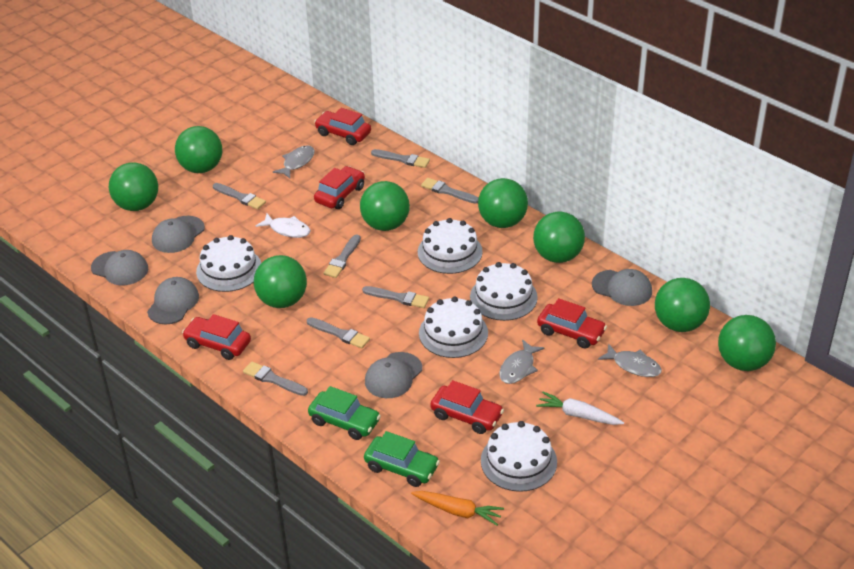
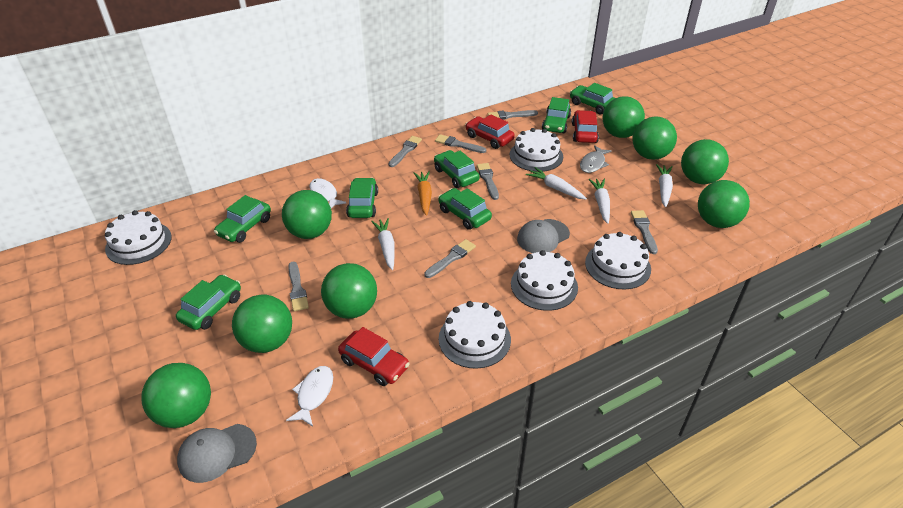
green car: 2 -> 7
grey cap: 5 -> 2
grey fish: 3 -> 1
red car: 5 -> 3
white carrot: 1 -> 4
white fish: 1 -> 2

